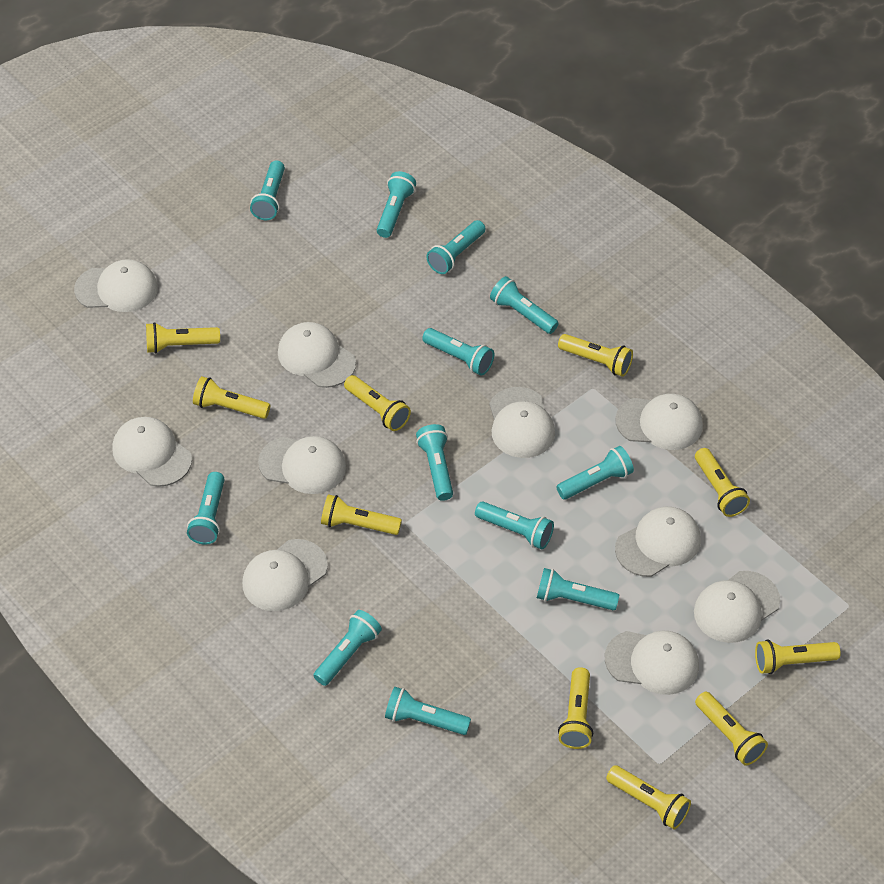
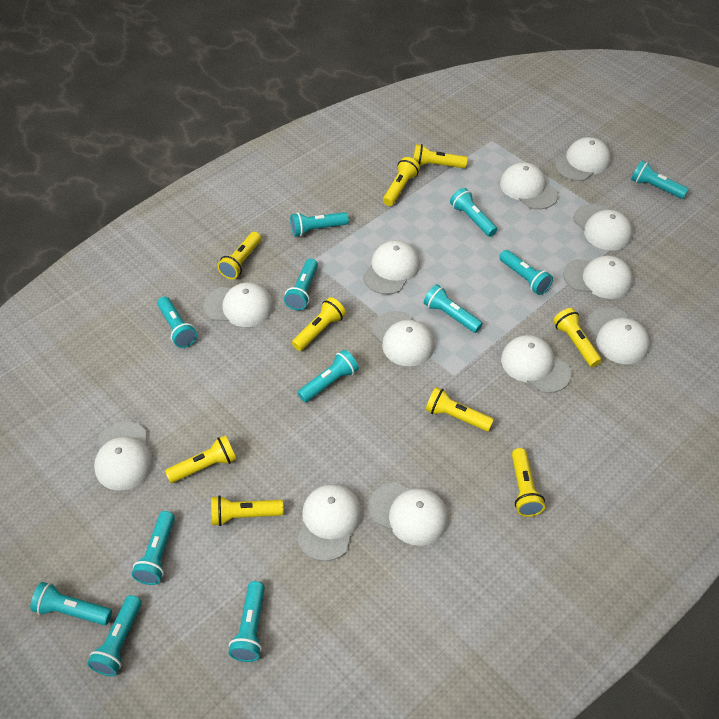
white cap: 10 -> 12
yellow flashlight: 10 -> 9

